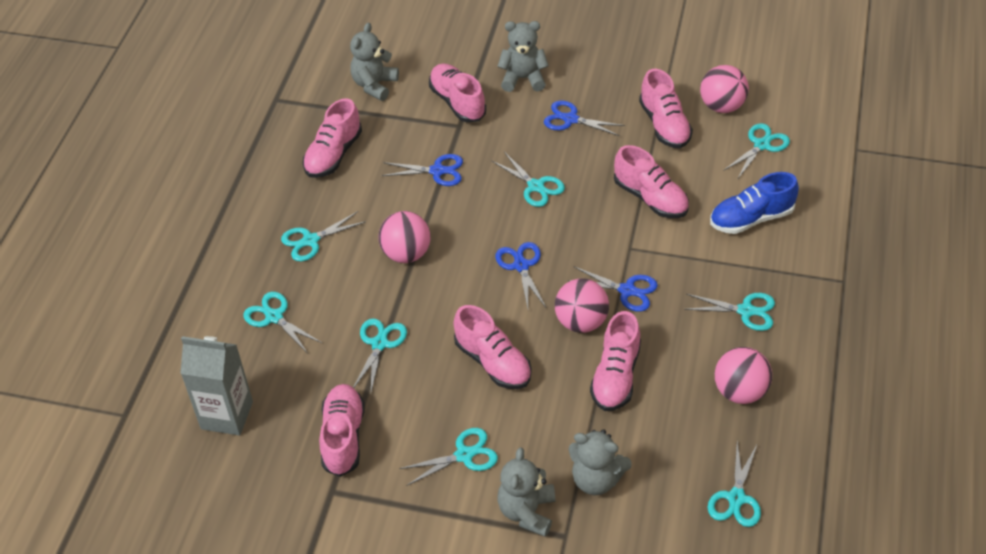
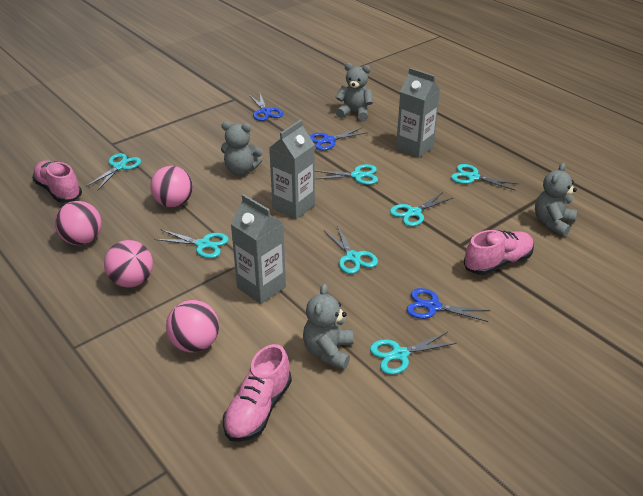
blue scissors: 4 -> 3
blue shoe: 1 -> 0
grey carton: 1 -> 3
pink shoe: 7 -> 3
turquoise scissors: 8 -> 7

